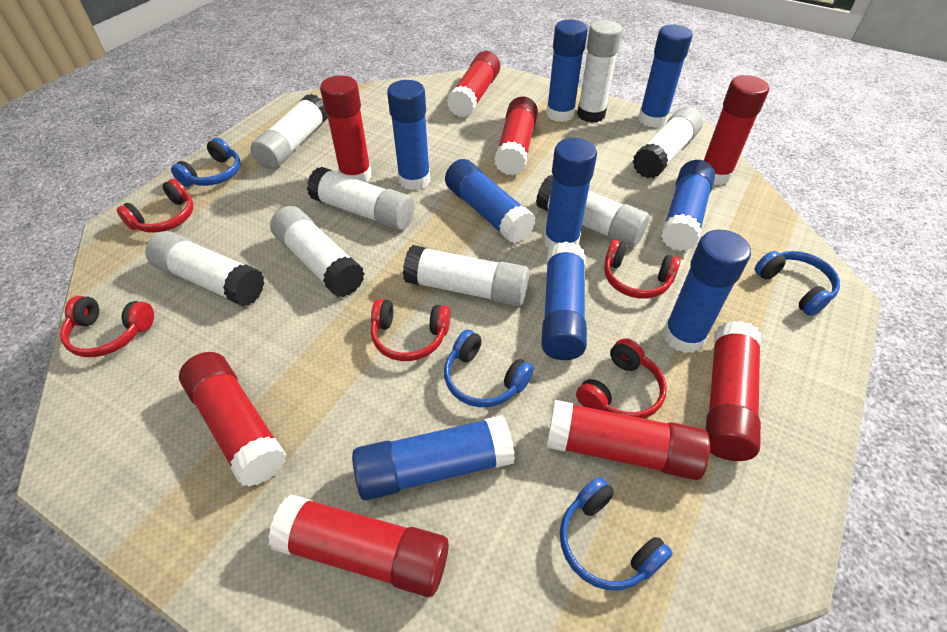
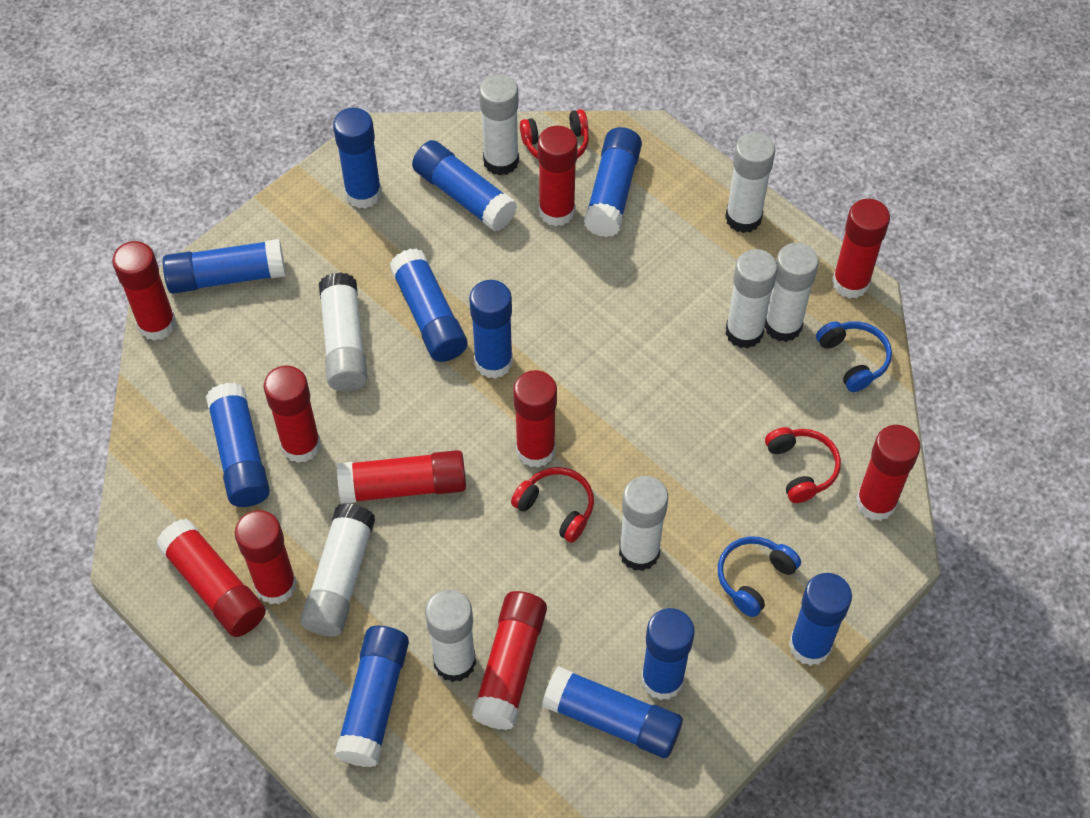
blue glue stick: 9 -> 11
blue headphones: 4 -> 2
red glue stick: 8 -> 10
red headphones: 5 -> 3

